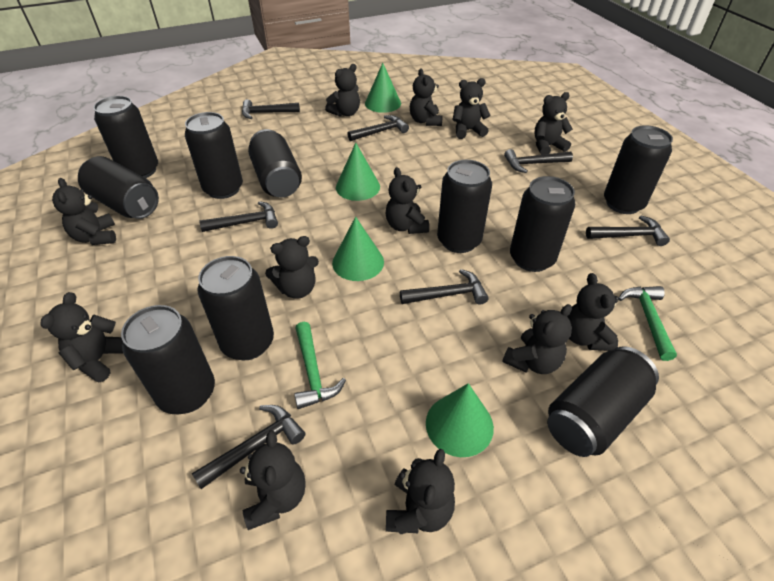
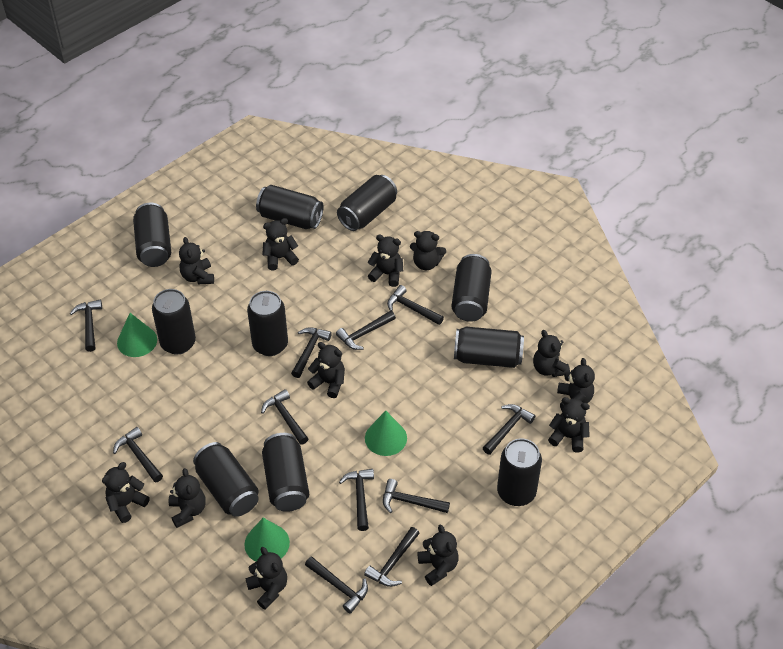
black hammer: 7 -> 11
green cone: 4 -> 3
green hammer: 2 -> 0

